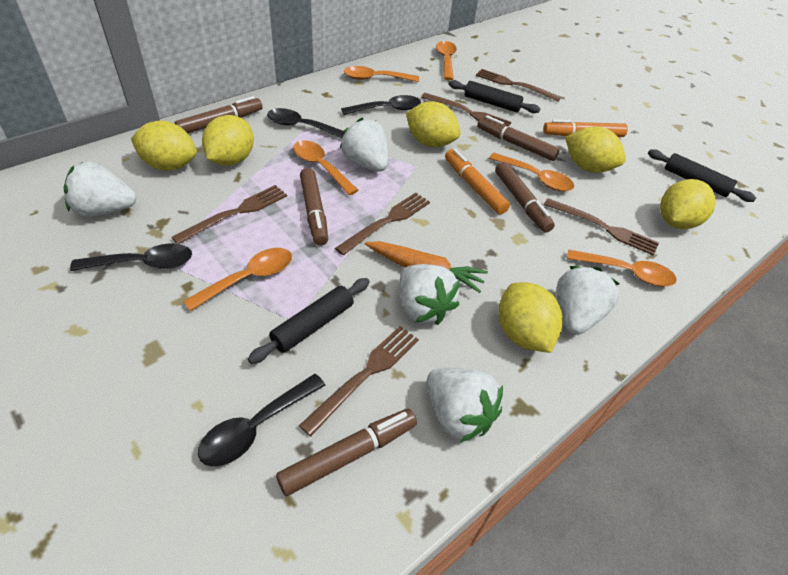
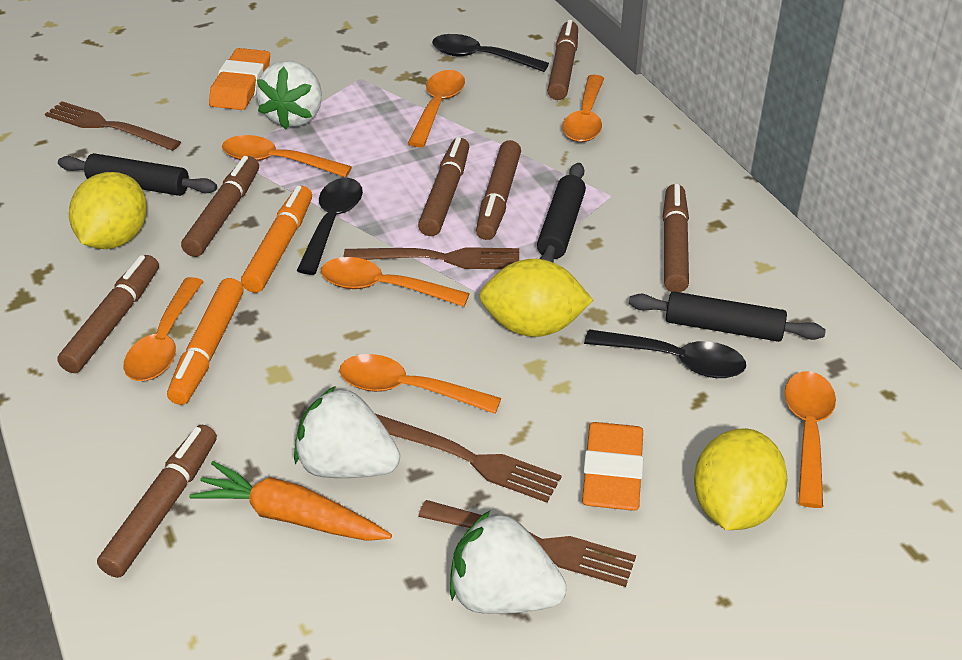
black spoon: 4 -> 3
brown fork: 6 -> 4
brown marker: 5 -> 7
orange eraser: 0 -> 2
orange spoon: 6 -> 7
white strawberry: 5 -> 3
yellow lemon: 6 -> 3

